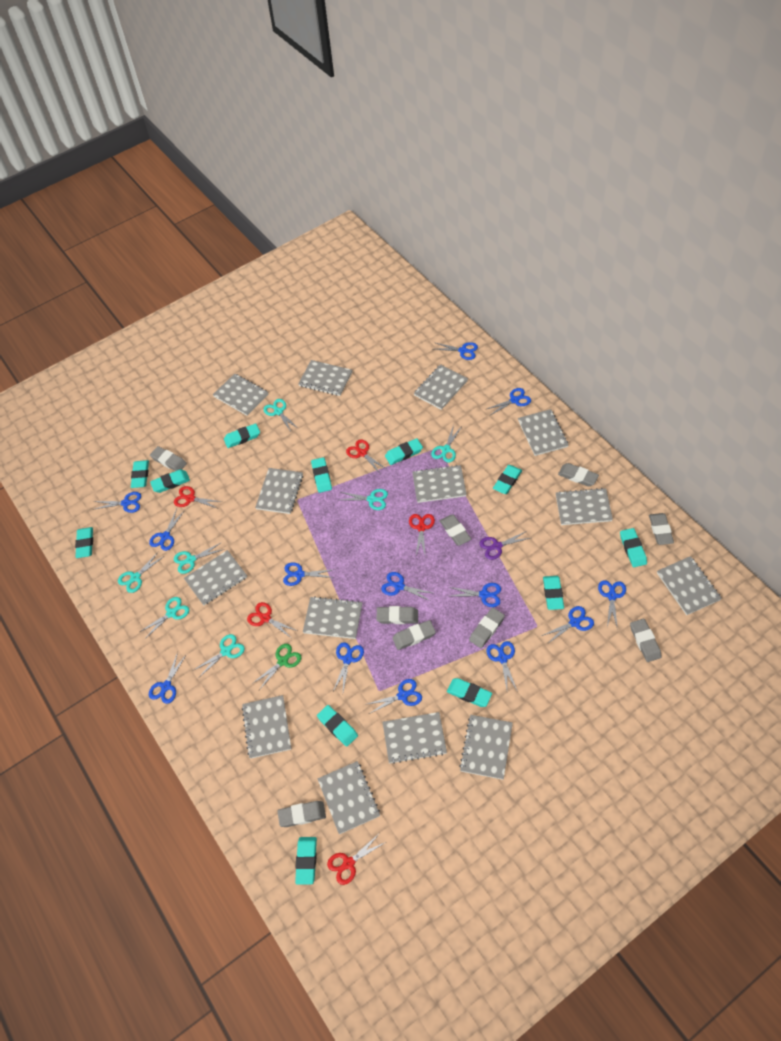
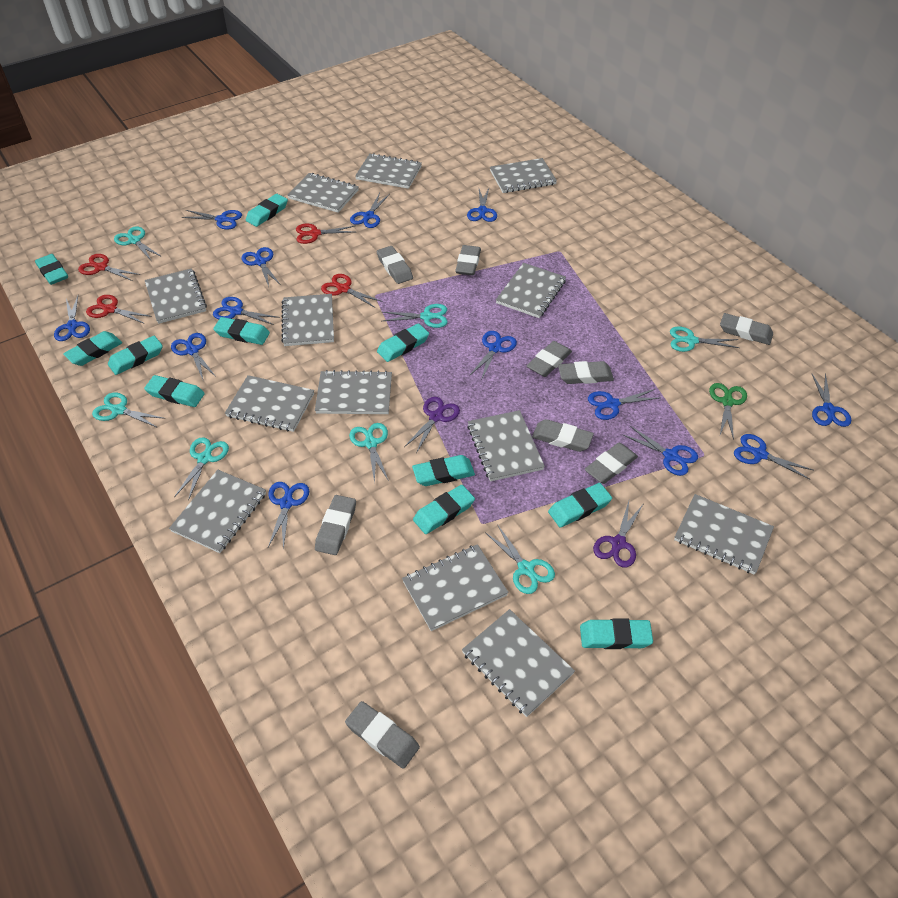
grey notebook: 14 -> 13
purple scissors: 1 -> 2
red scissors: 5 -> 4
turquoise eraser: 12 -> 11

